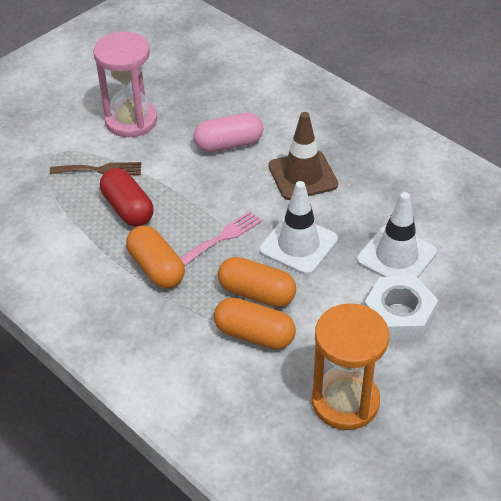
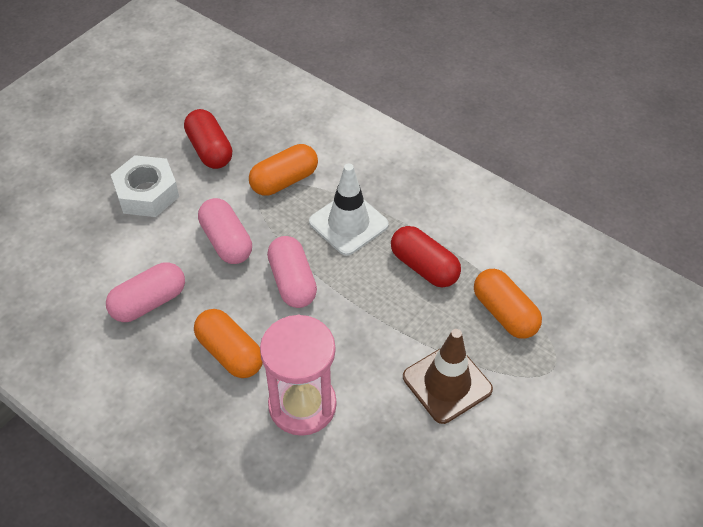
brown fork: 1 -> 0
orange hourglass: 1 -> 0
pink capsule: 1 -> 3
pink fork: 1 -> 0
red capsule: 1 -> 2
white traffic cone: 2 -> 1

